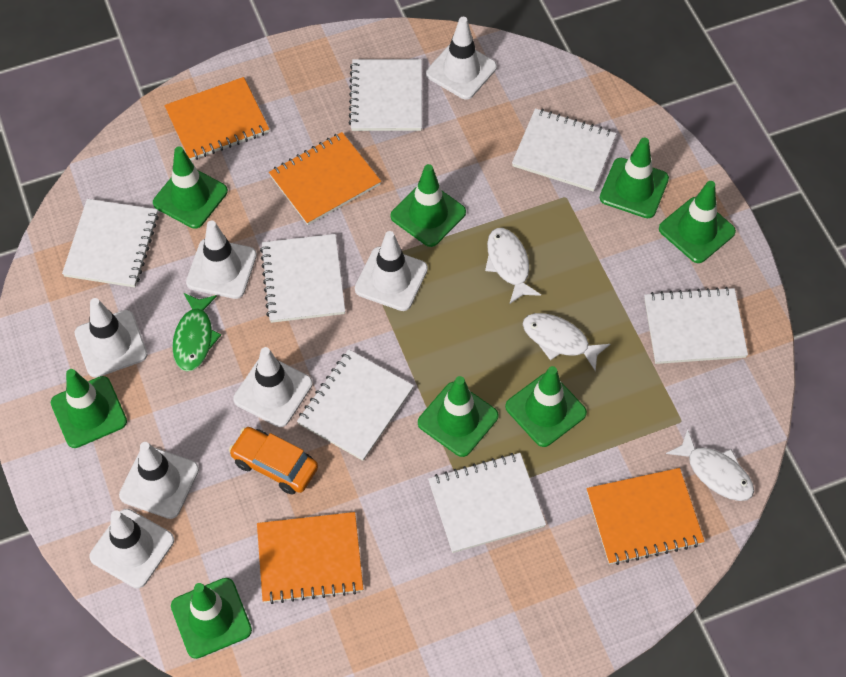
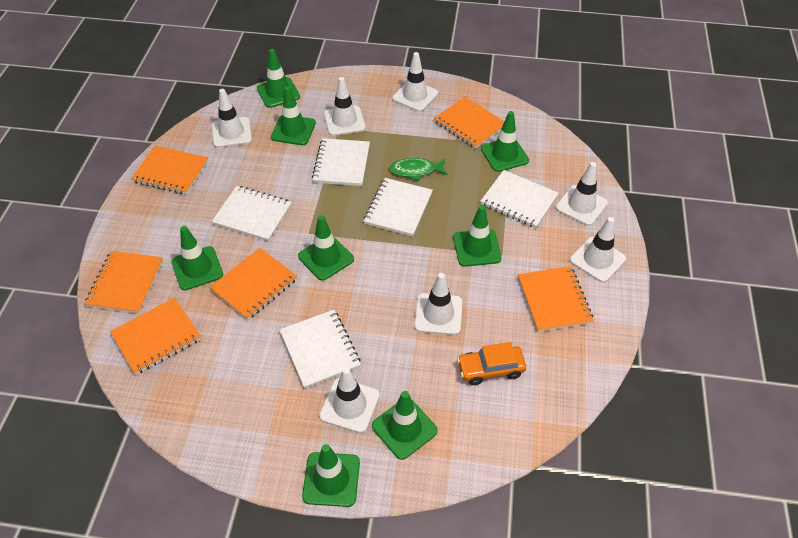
orange notebook: 4 -> 6
white fish: 3 -> 0
white notebook: 7 -> 5

